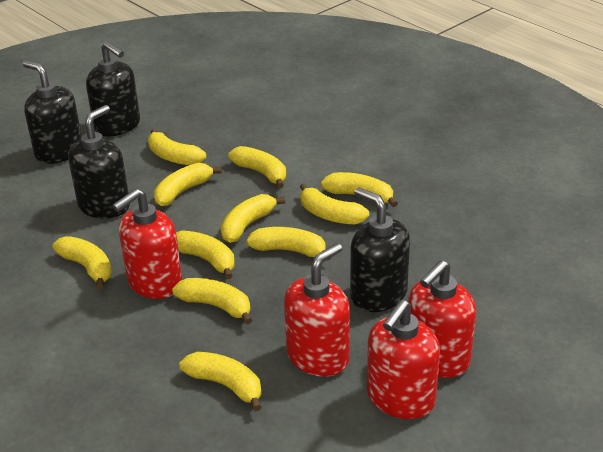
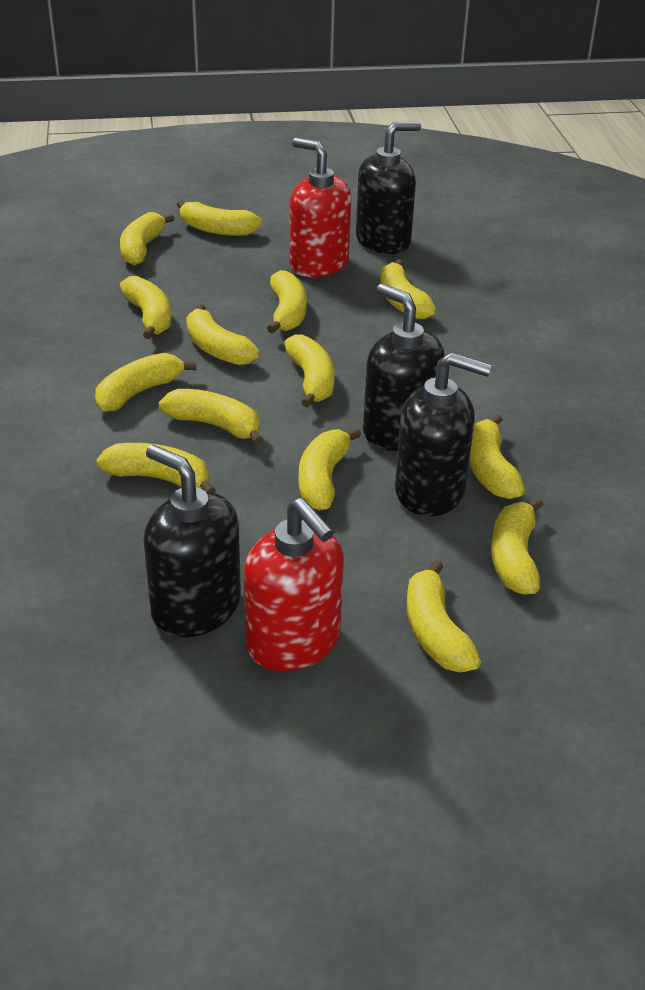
red soap dispenser: 4 -> 2
yellow banana: 11 -> 14

